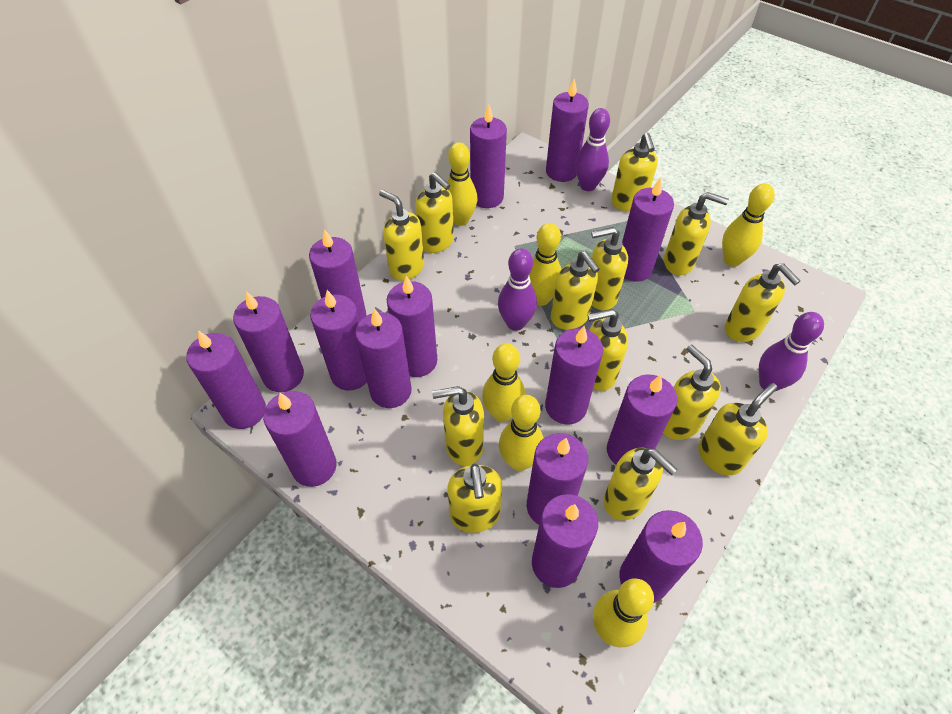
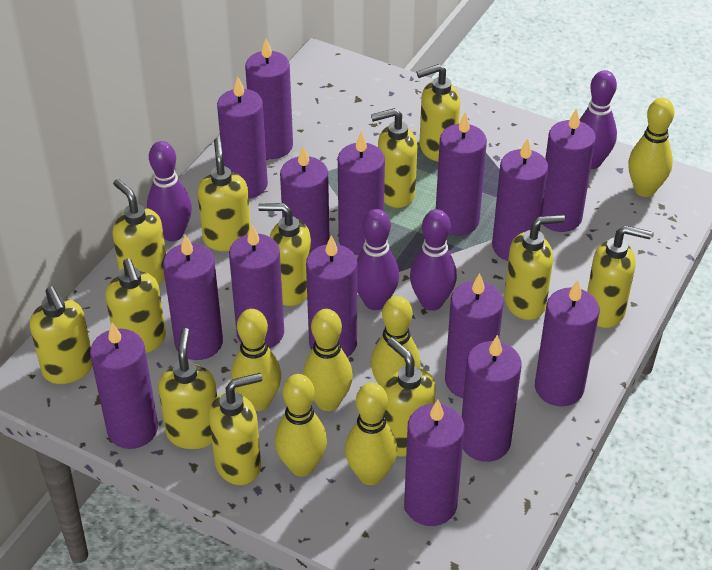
purple bowling pin: 3 -> 4
yellow soap dispenser: 13 -> 12

